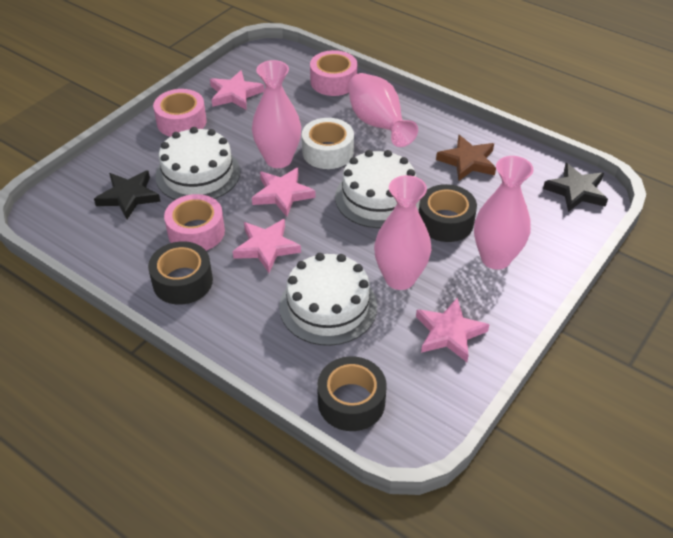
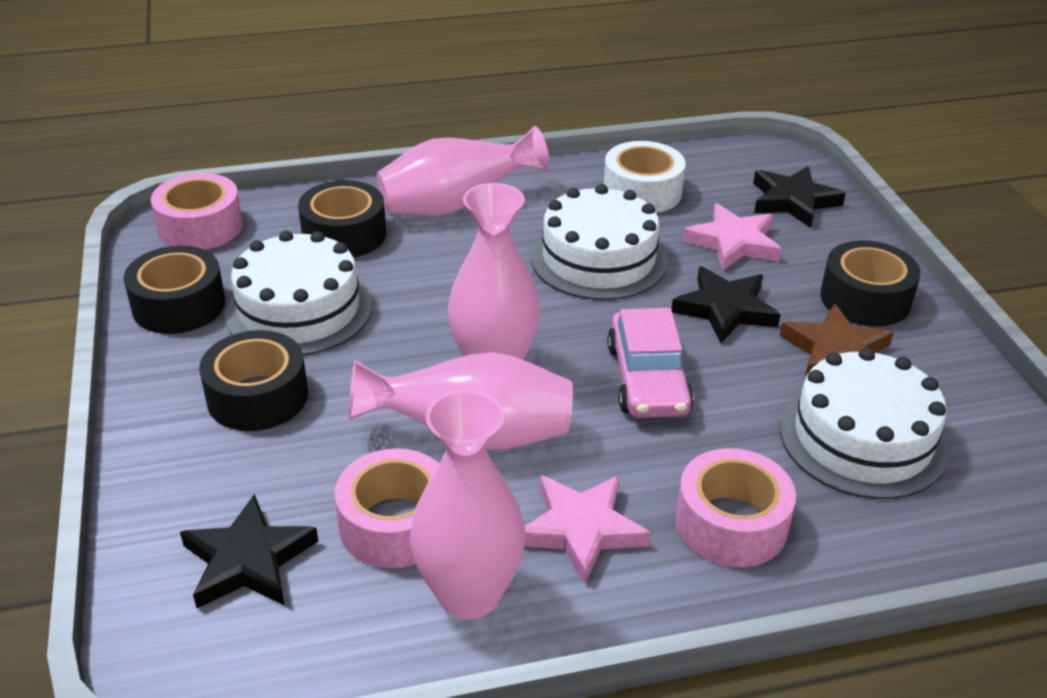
black star: 2 -> 3
black tape: 3 -> 4
pink car: 0 -> 1
pink star: 4 -> 2

